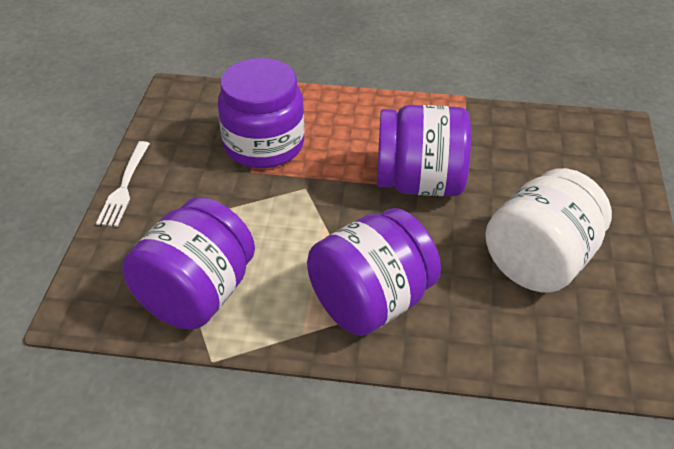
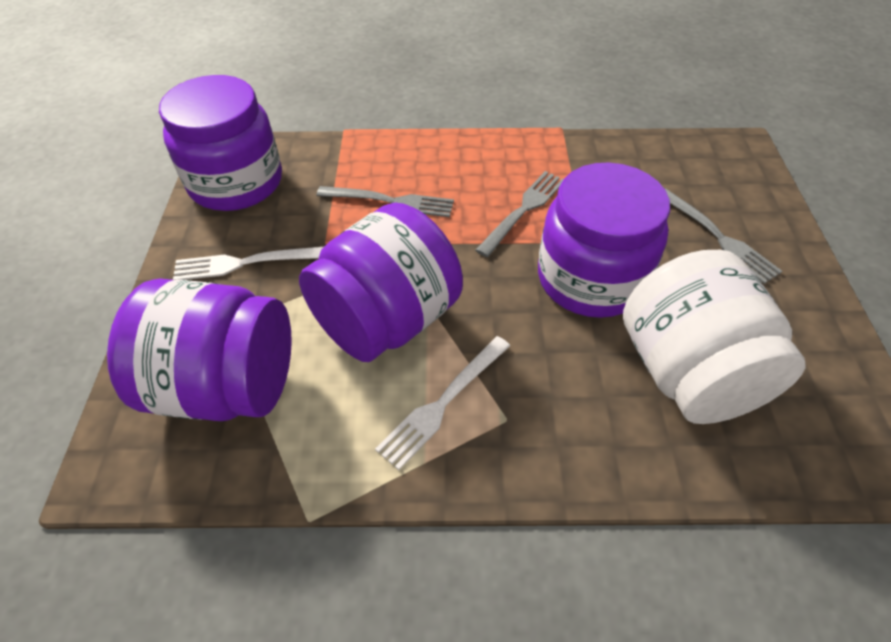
grey fork: 0 -> 3
white fork: 1 -> 2

